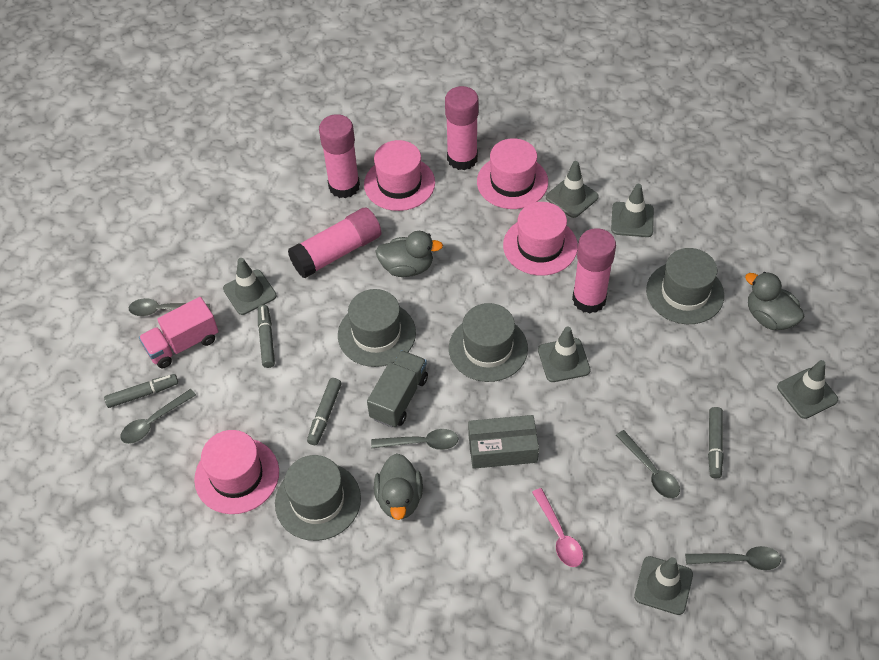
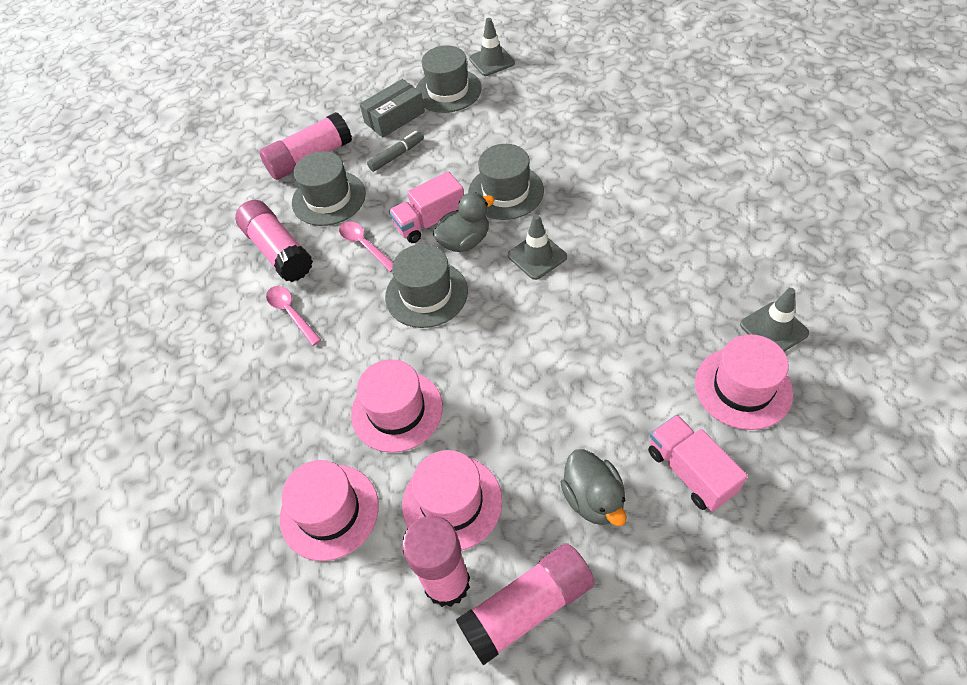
grey duck: 3 -> 2
grey marker: 4 -> 1
grey spoon: 5 -> 0
grey traffic cone: 6 -> 3
grey truck: 1 -> 0
pink spoon: 1 -> 2
pink truck: 1 -> 2

